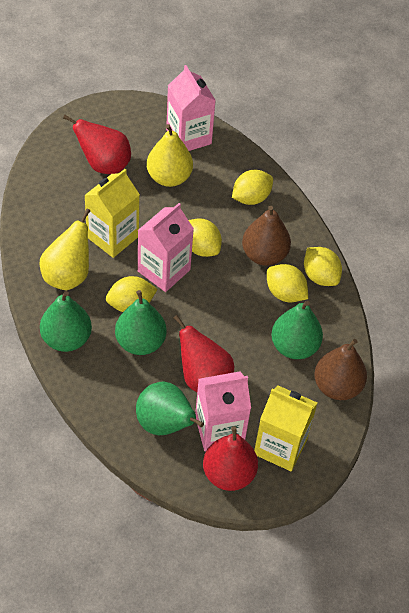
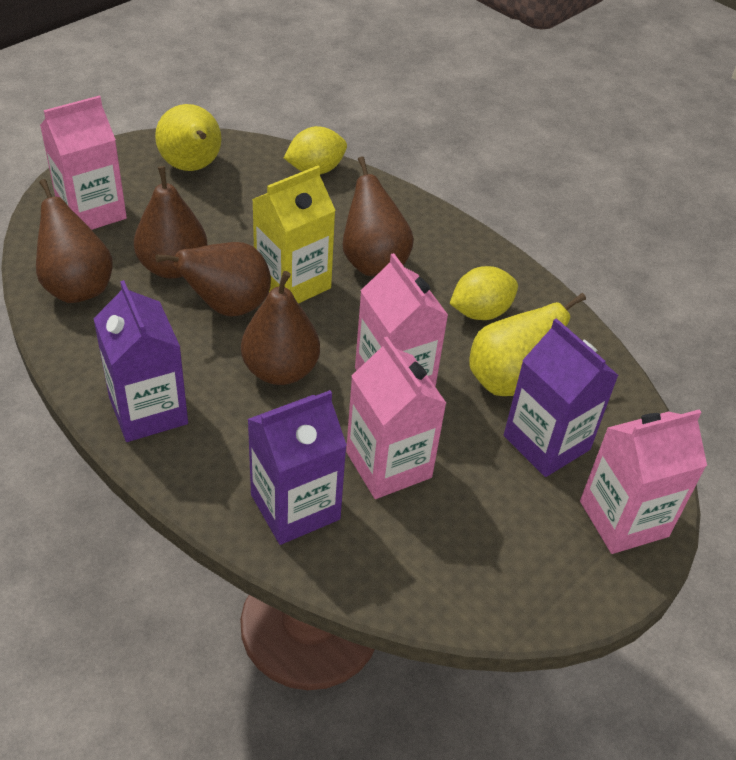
brown pear: 2 -> 5
green pear: 4 -> 0
pink carton: 3 -> 4
purple carton: 0 -> 3
red pear: 3 -> 0
yellow carton: 2 -> 1
yellow lemon: 5 -> 2

